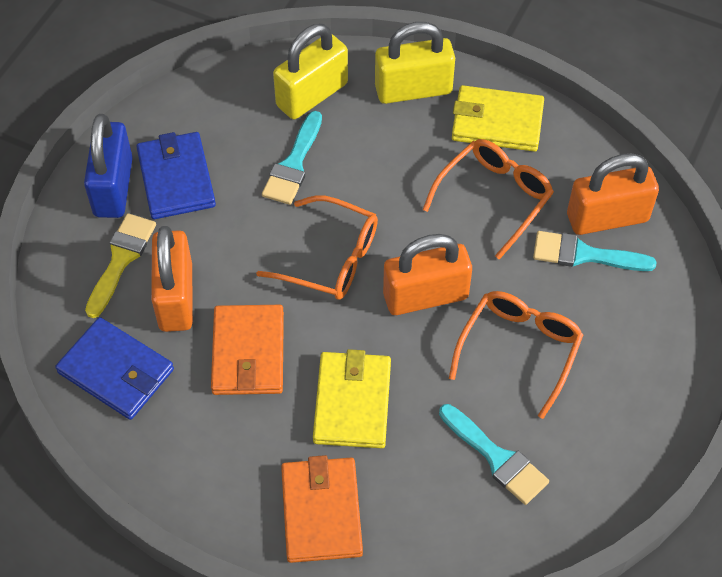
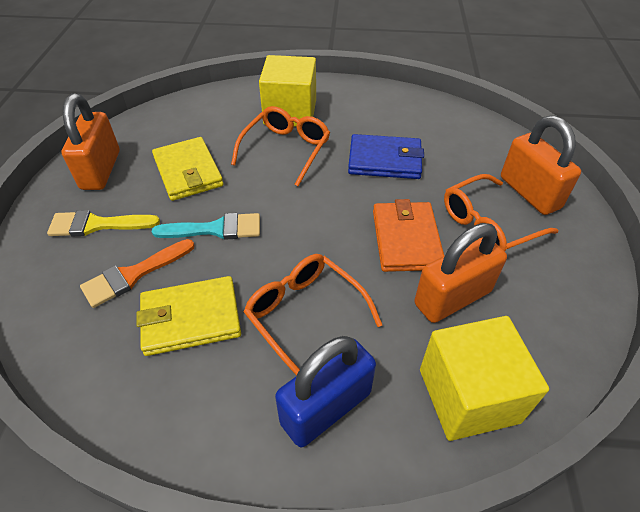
blue wallet: 2 -> 1
orange brush: 0 -> 1
orange wallet: 2 -> 1
turquoise brush: 3 -> 1
yellow cube: 0 -> 2
yellow padlock: 2 -> 0

